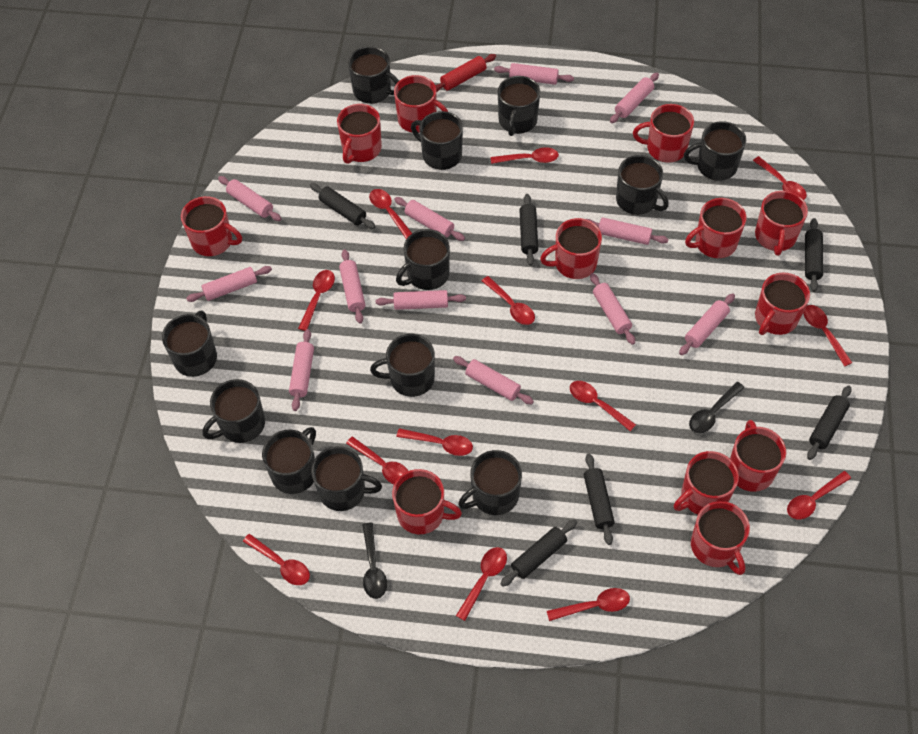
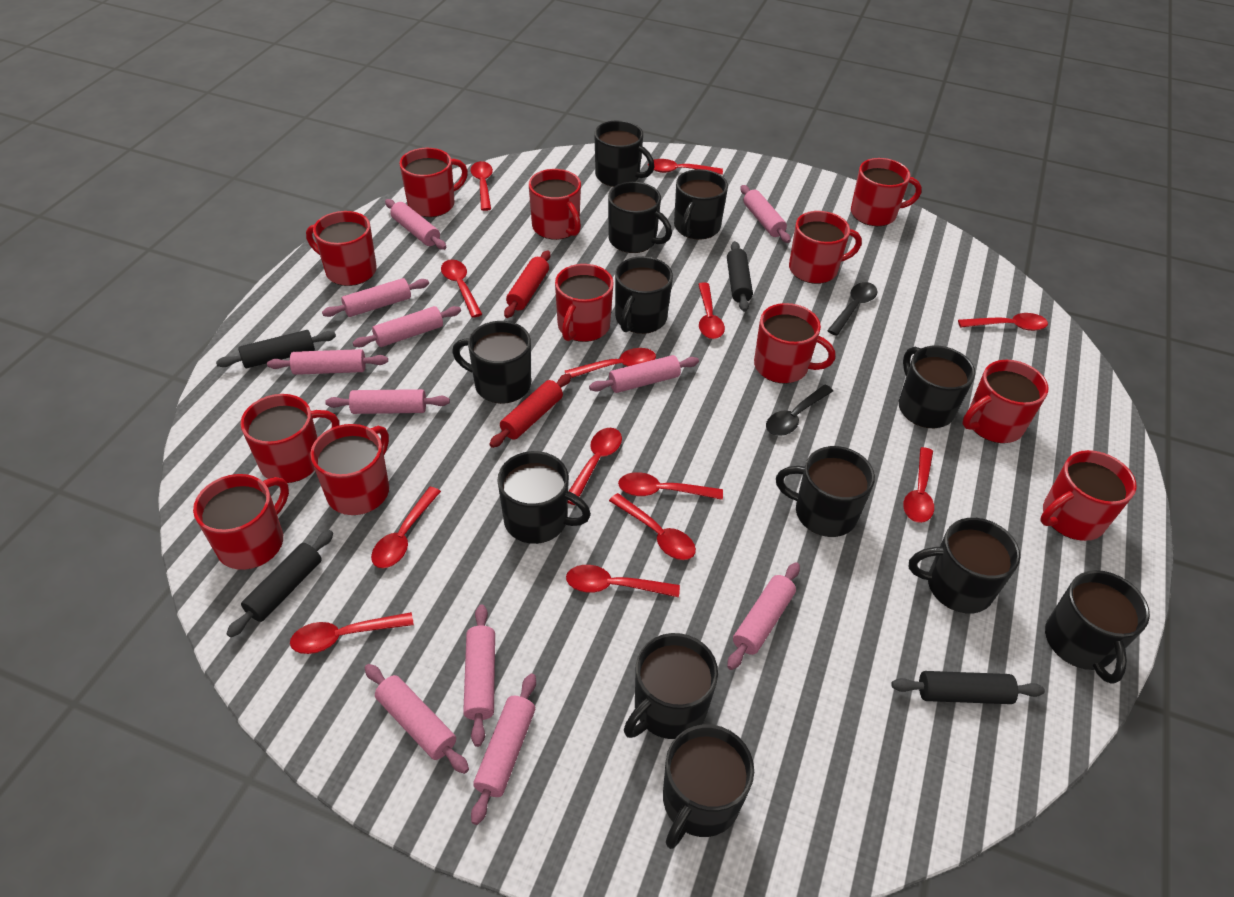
black rolling pin: 6 -> 4
pink rolling pin: 12 -> 11
red rolling pin: 1 -> 2

